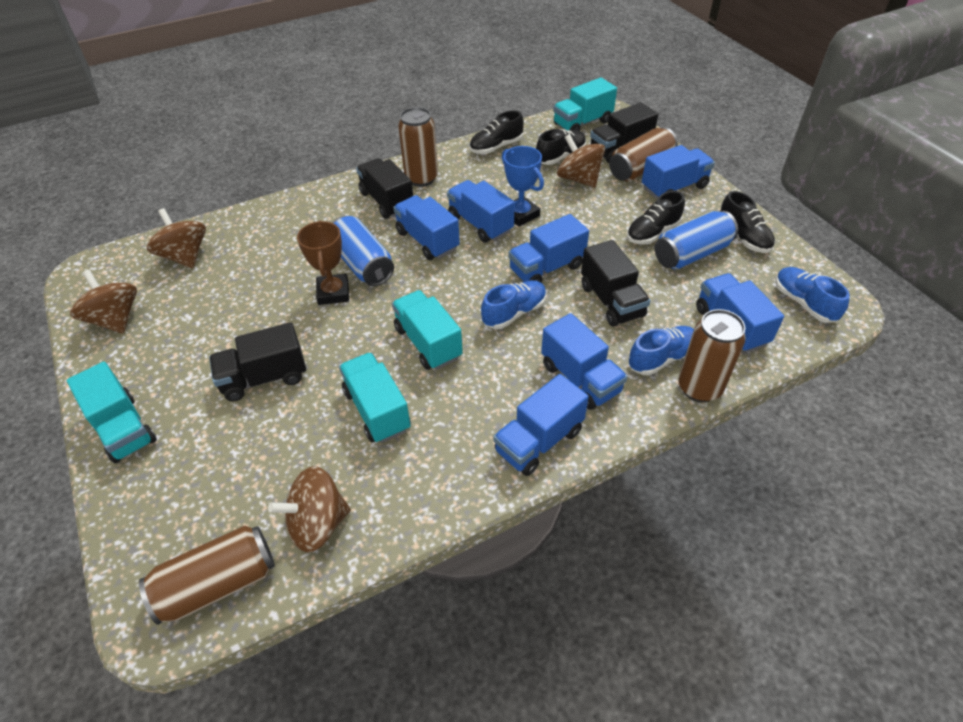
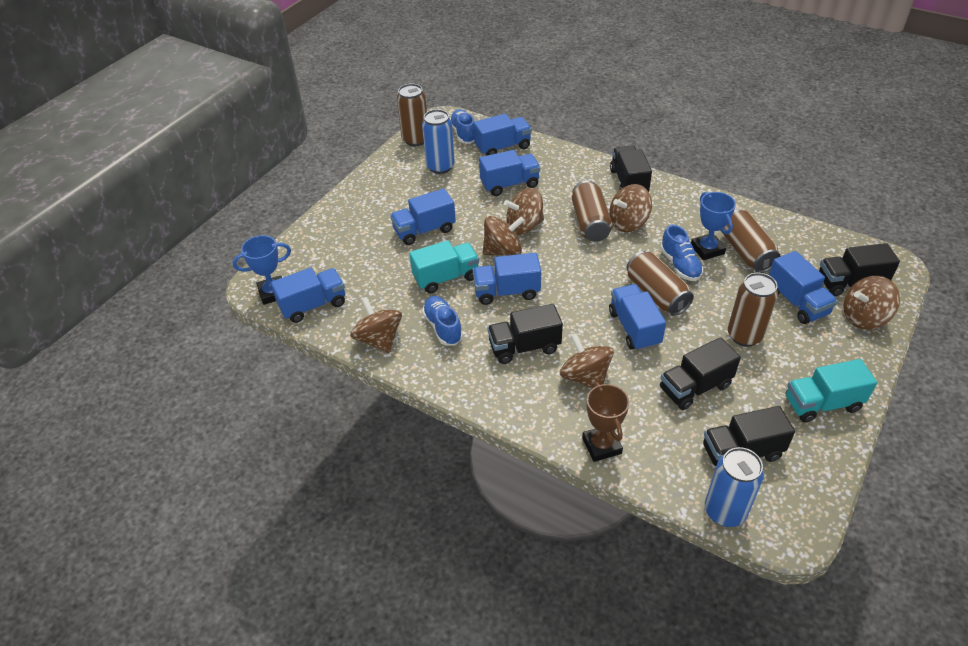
black shoe: 4 -> 0
black truck: 4 -> 5
blue trophy: 1 -> 2
brown can: 4 -> 5
brown spinning top: 4 -> 6
turquoise truck: 4 -> 2

